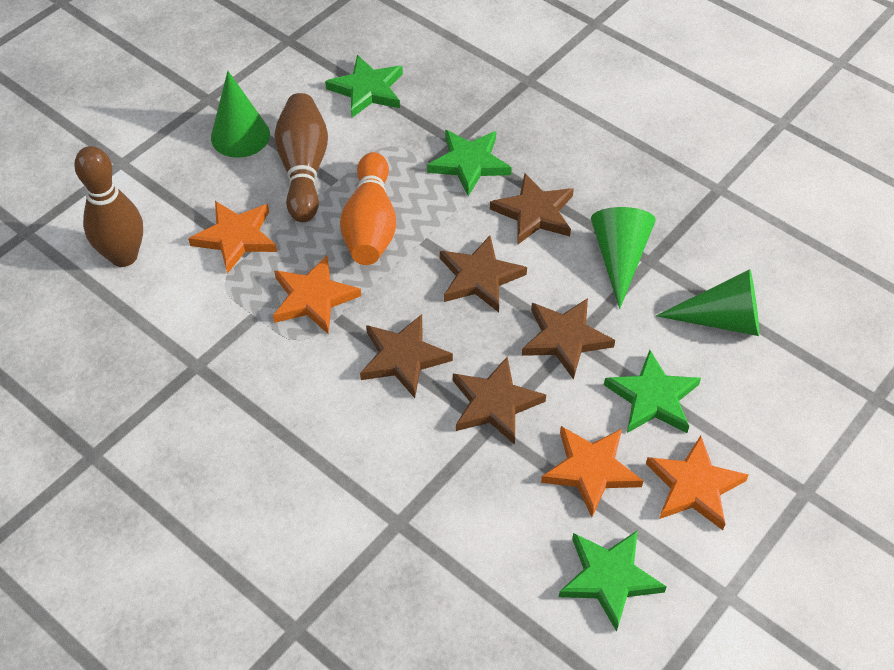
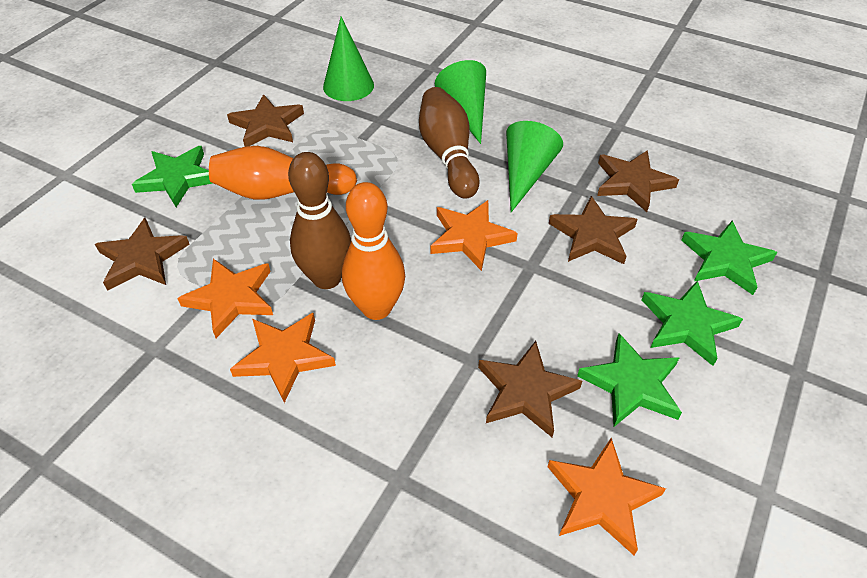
orange bowling pin: 1 -> 2

